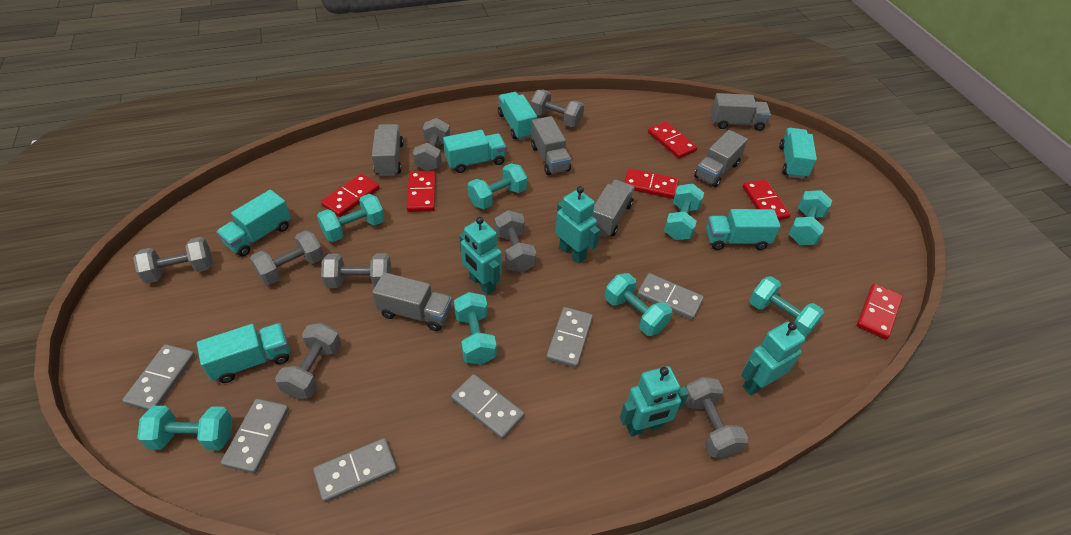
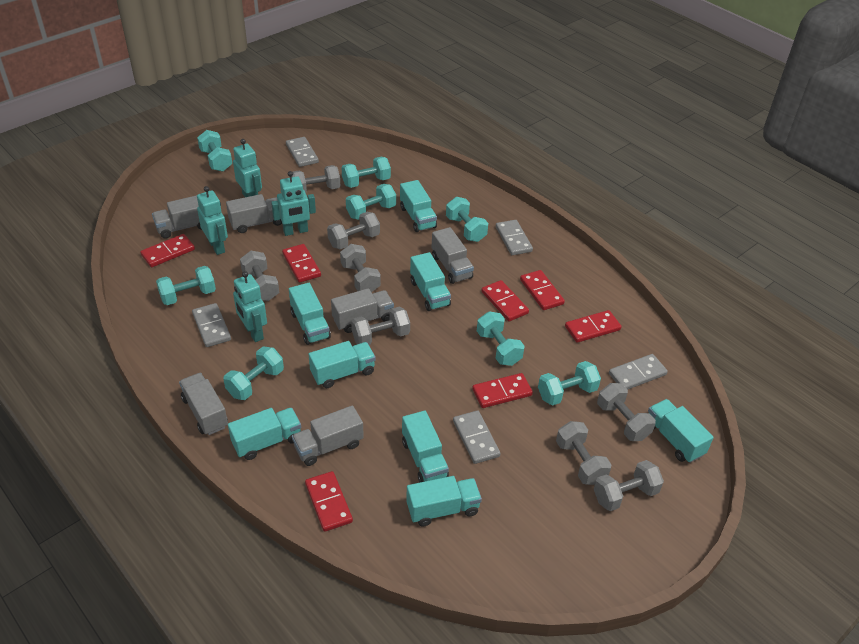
grey domino: 6 -> 5
red domino: 6 -> 7
turquoise truck: 6 -> 8

